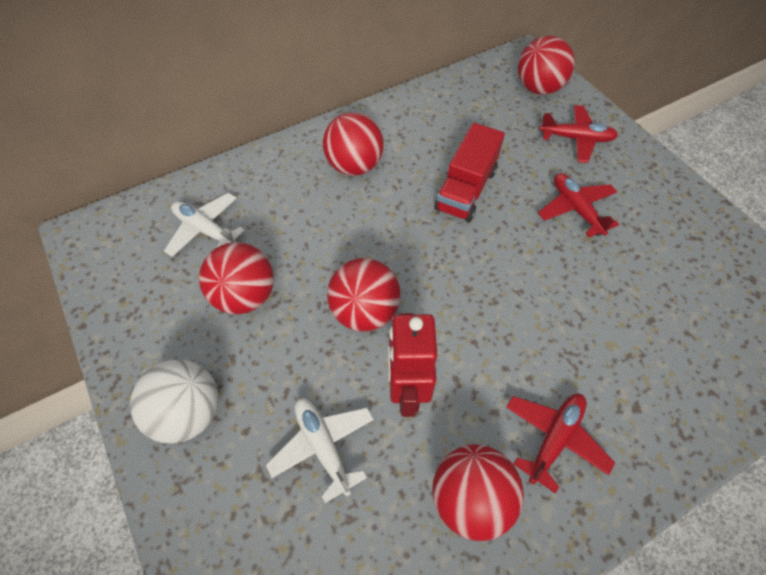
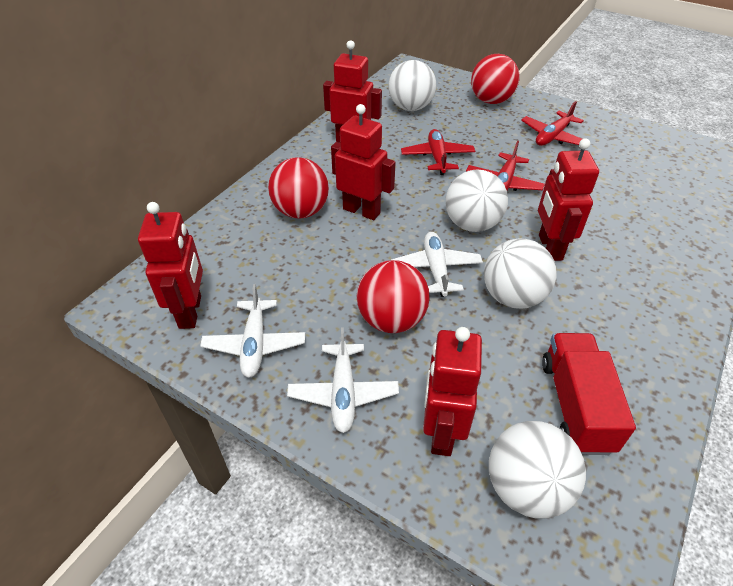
red ball: 5 -> 3
red robot: 1 -> 5
white ball: 1 -> 4
white plane: 2 -> 3

